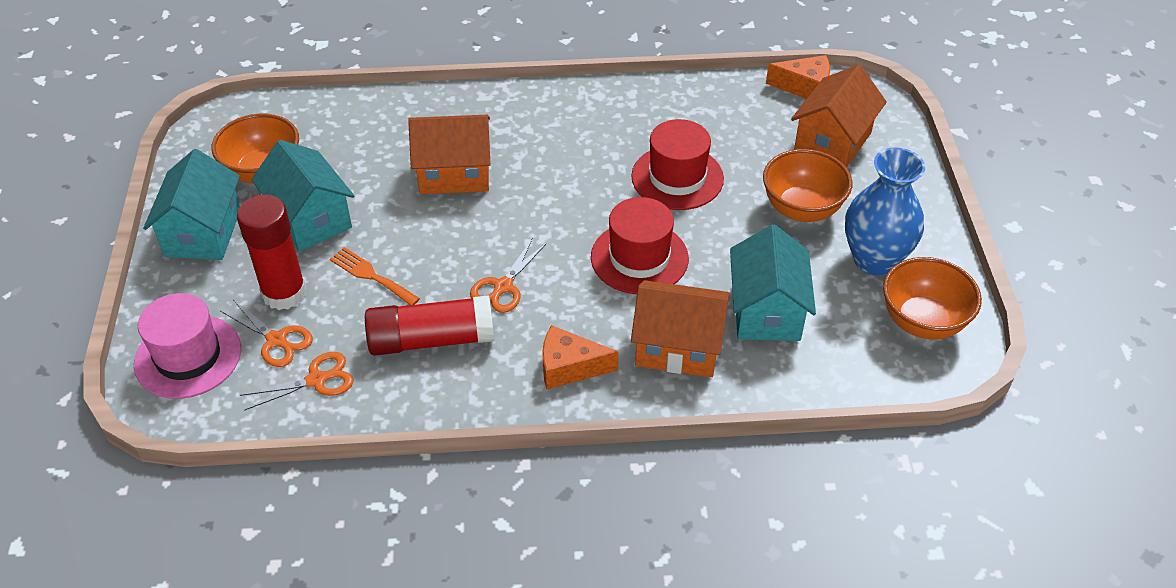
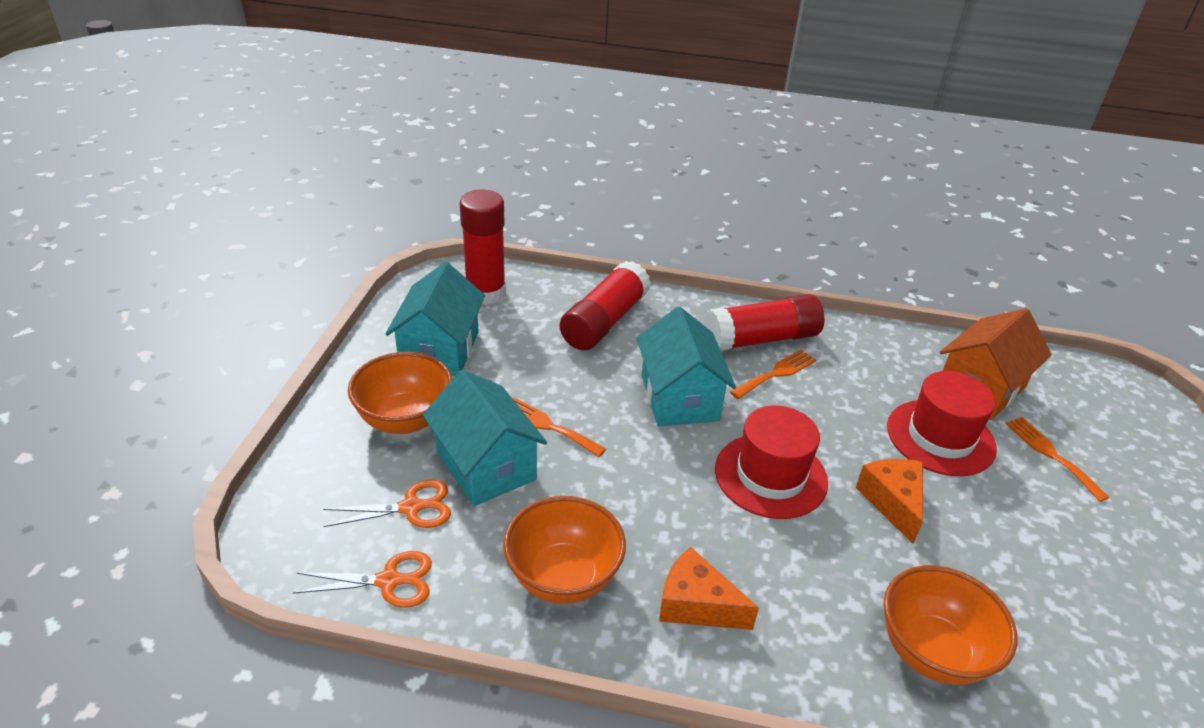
blue vase: 1 -> 0
orange fork: 1 -> 3
orange house: 3 -> 1
orange scissors: 3 -> 2
pink hat: 1 -> 0
red glue stick: 2 -> 3

